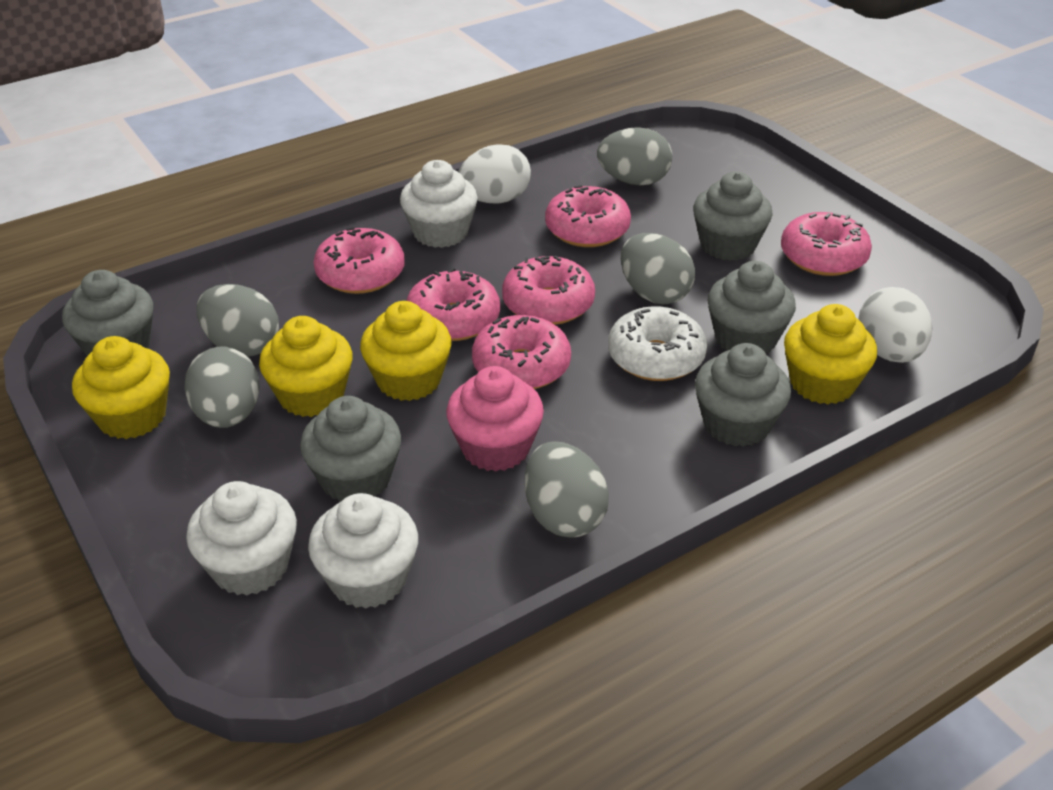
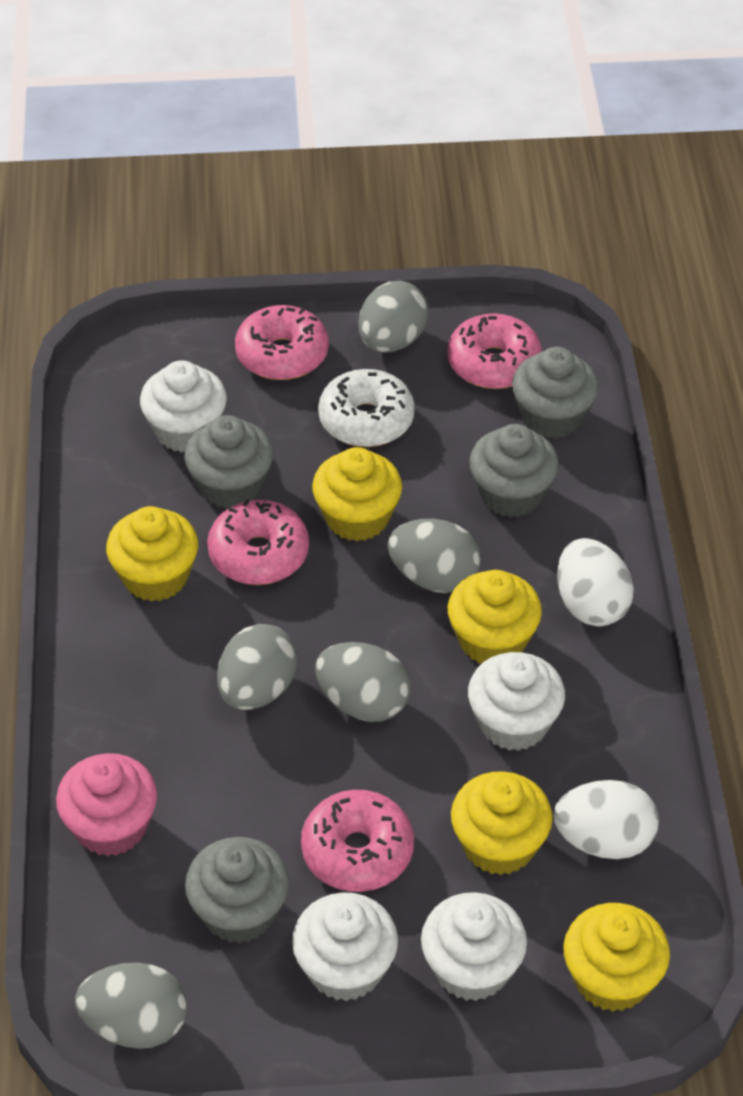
grey cupcake: 5 -> 4
pink donut: 6 -> 4
white cupcake: 3 -> 4
yellow cupcake: 4 -> 5

